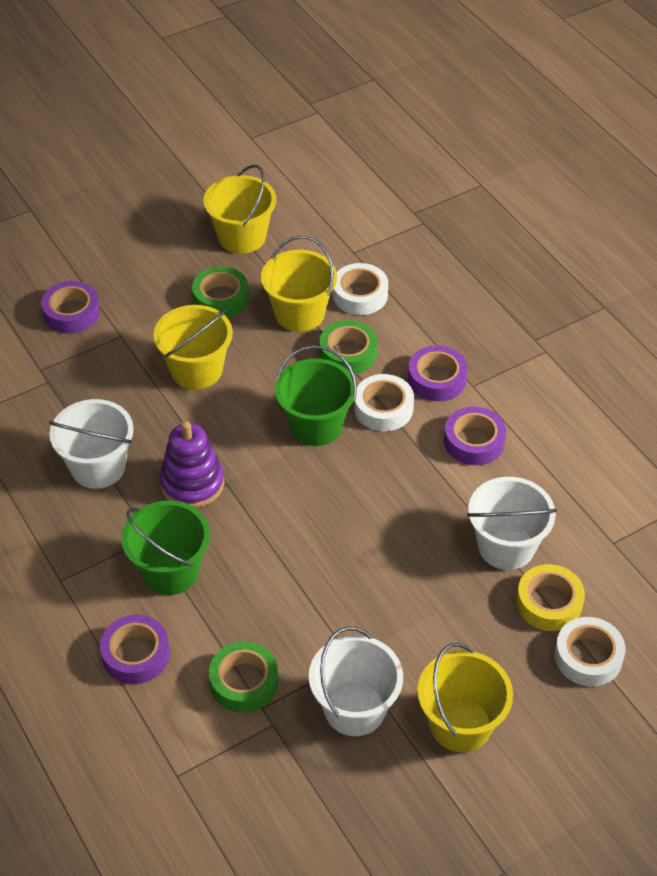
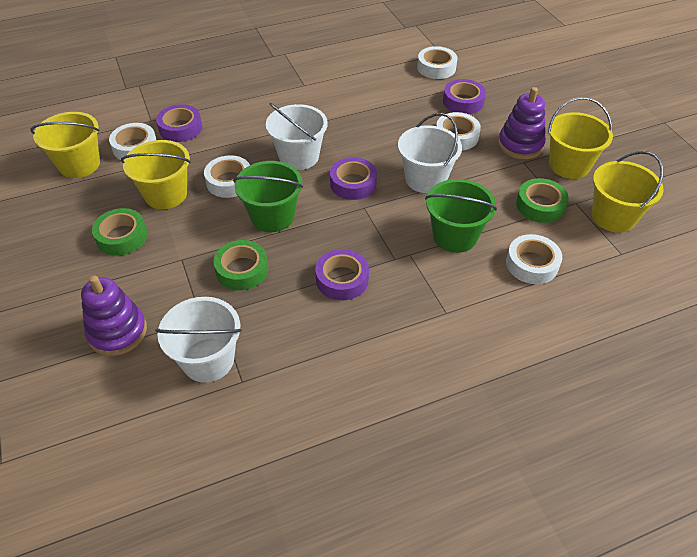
purple stacking toy: 1 -> 2
white tape: 3 -> 5
yellow tape: 1 -> 0

